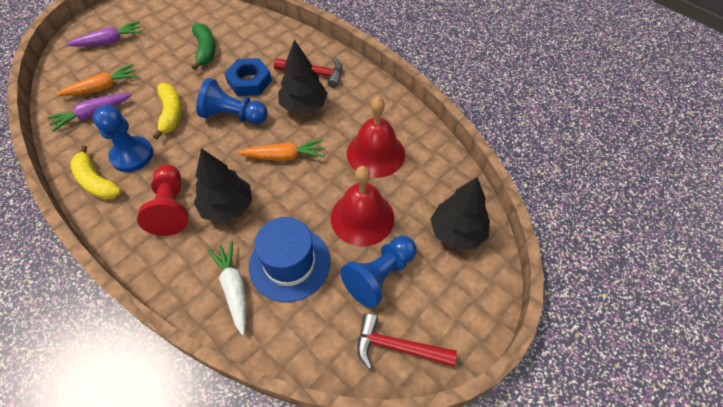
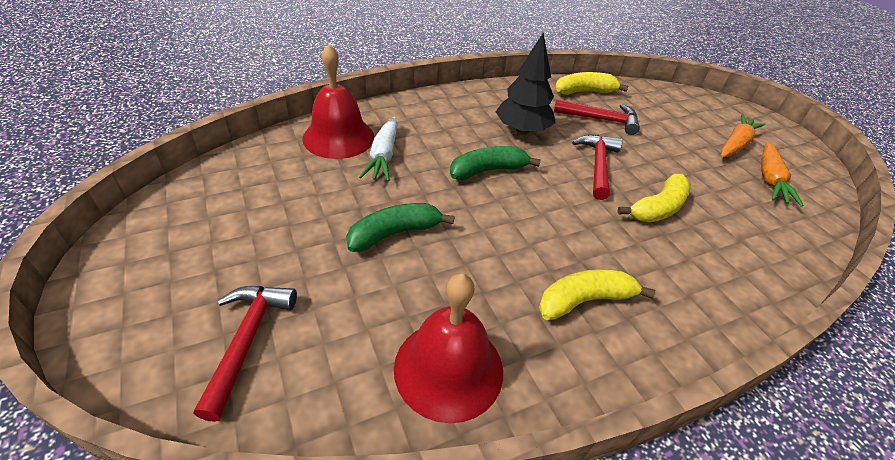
black tree: 3 -> 1
blue hat: 1 -> 0
blue nut: 1 -> 0
blue pawn: 3 -> 0
green banana: 1 -> 2
purple carrot: 2 -> 0
red hammer: 2 -> 3
red pawn: 1 -> 0
yellow banana: 2 -> 3

